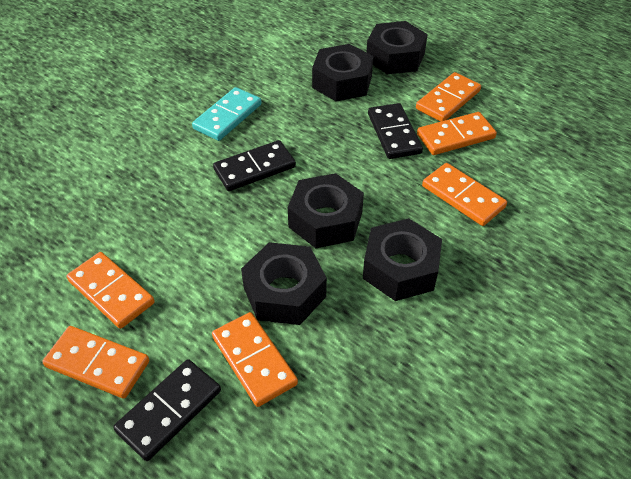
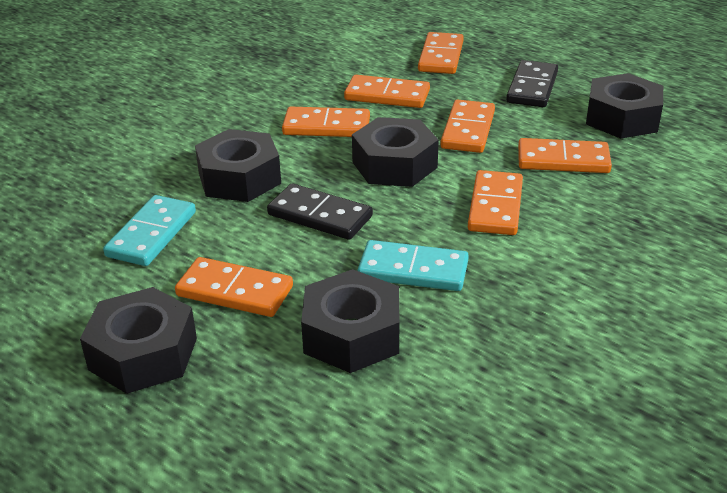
black domino: 3 -> 2
orange domino: 6 -> 7
turquoise domino: 1 -> 2

